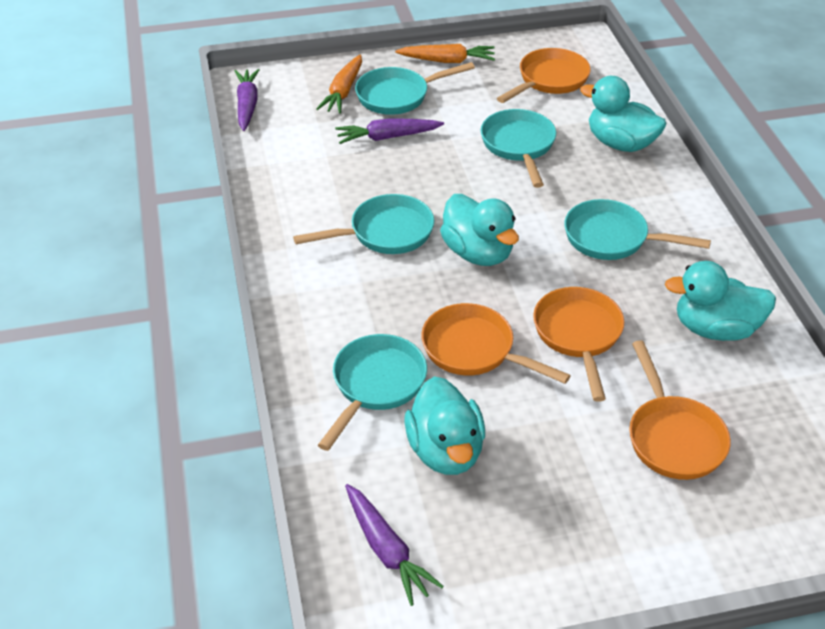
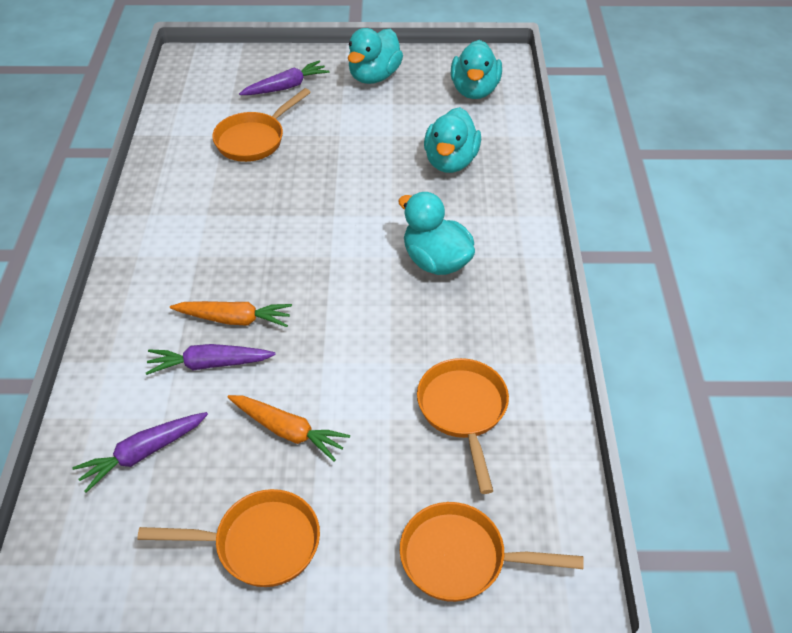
turquoise pan: 5 -> 0

